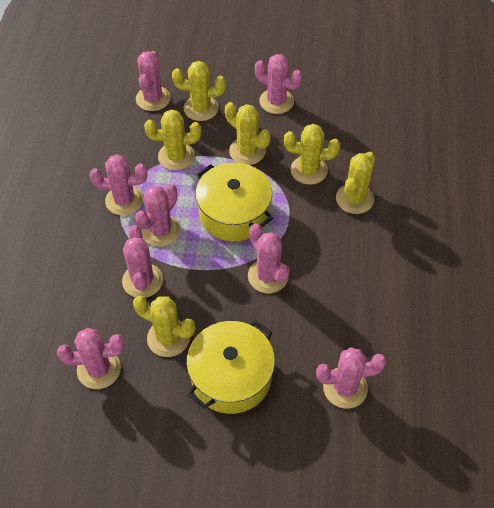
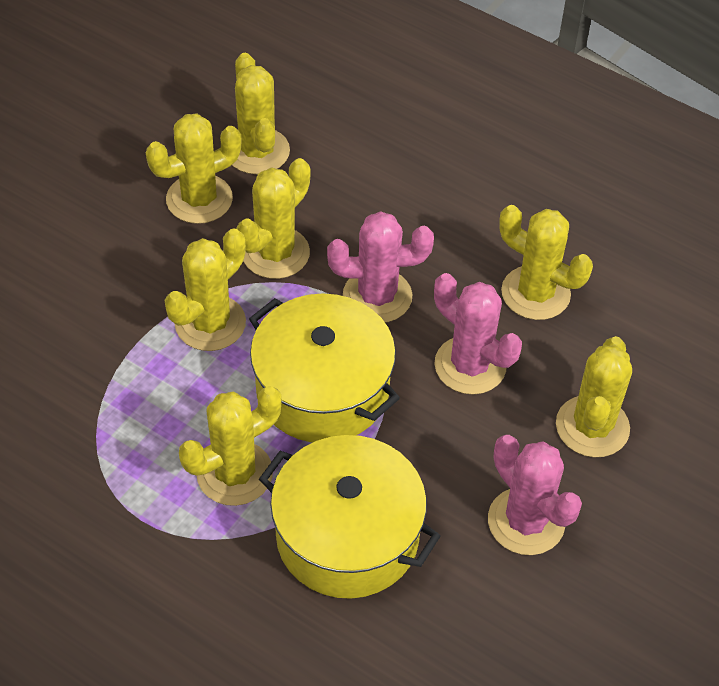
pink cactus: 8 -> 3
yellow cactus: 6 -> 7

